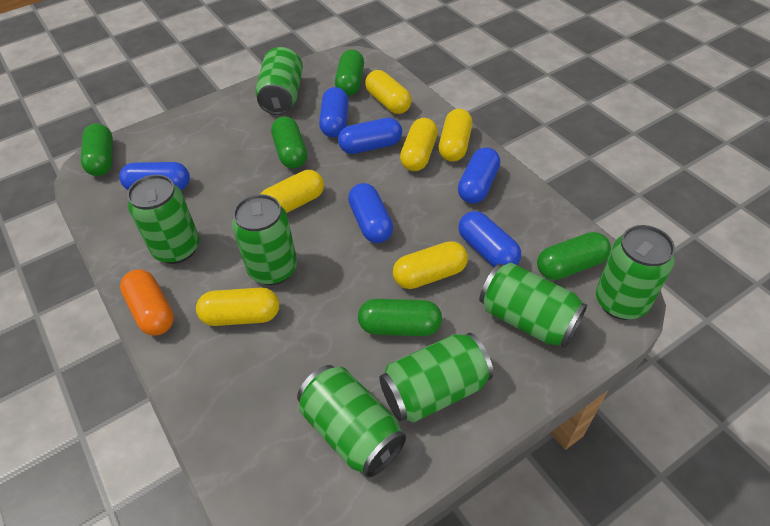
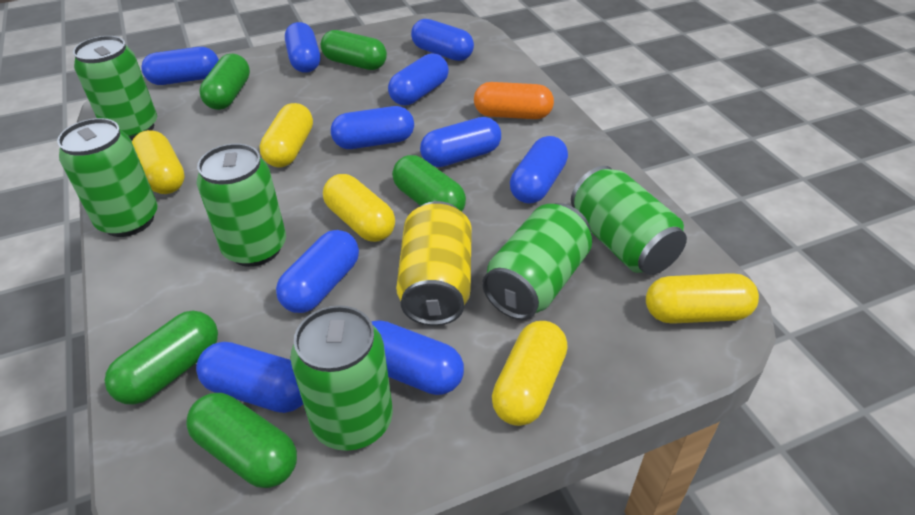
blue capsule: 6 -> 10
green can: 7 -> 6
yellow can: 0 -> 1
yellow capsule: 6 -> 5

